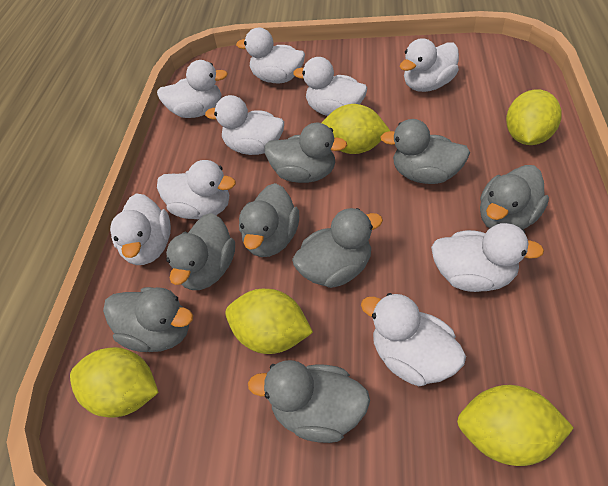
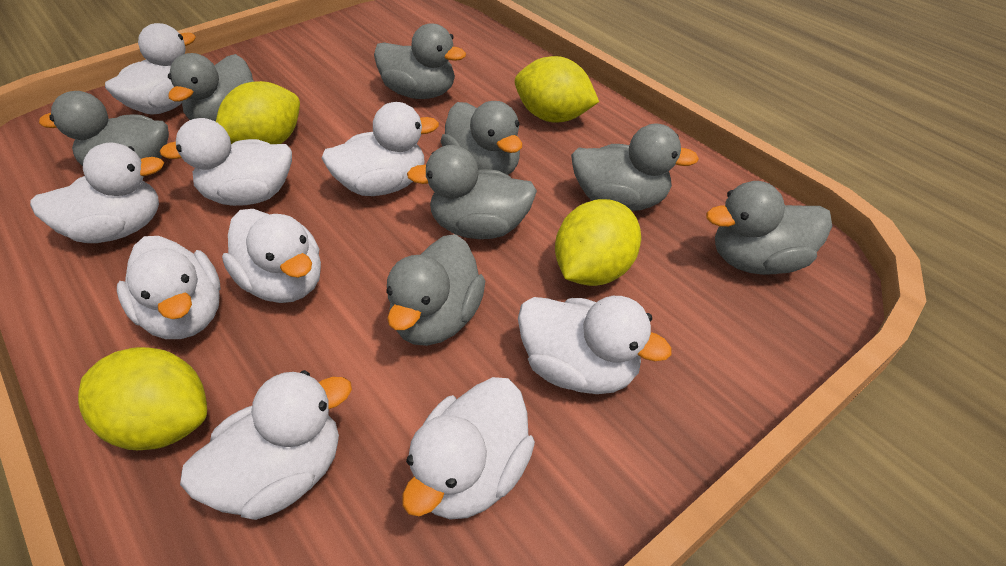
yellow lemon: 5 -> 4

